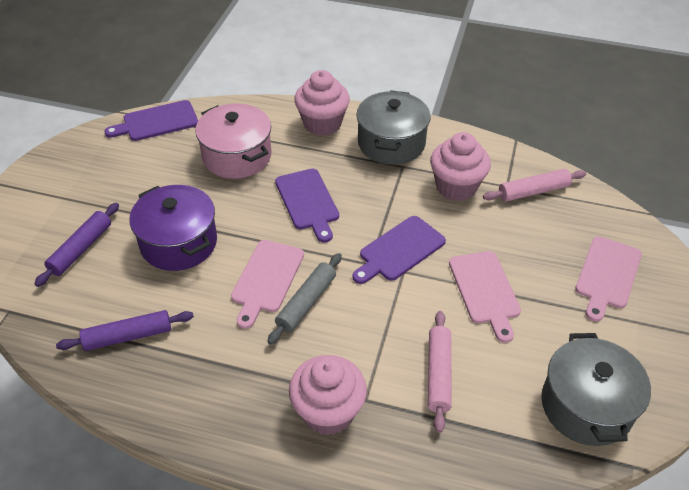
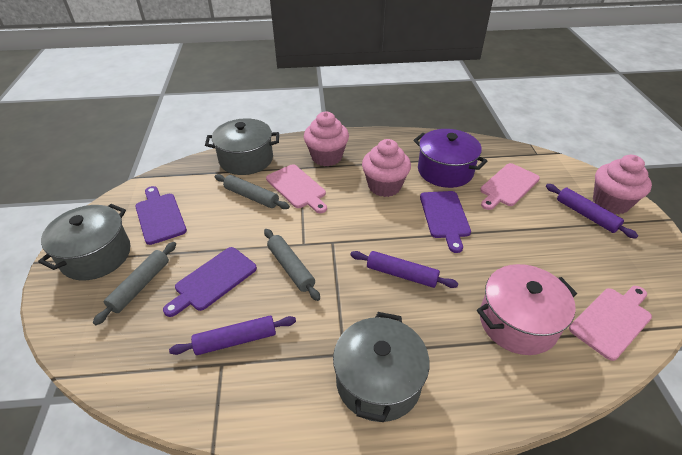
grey pot: 2 -> 3
grey rolling pin: 1 -> 3
pink rolling pin: 2 -> 0
purple rolling pin: 2 -> 3

